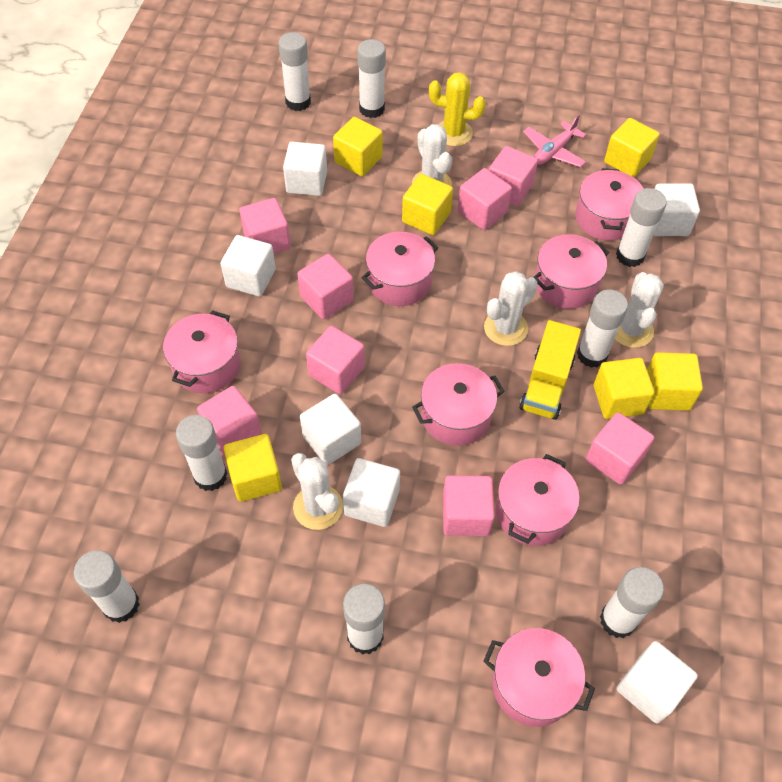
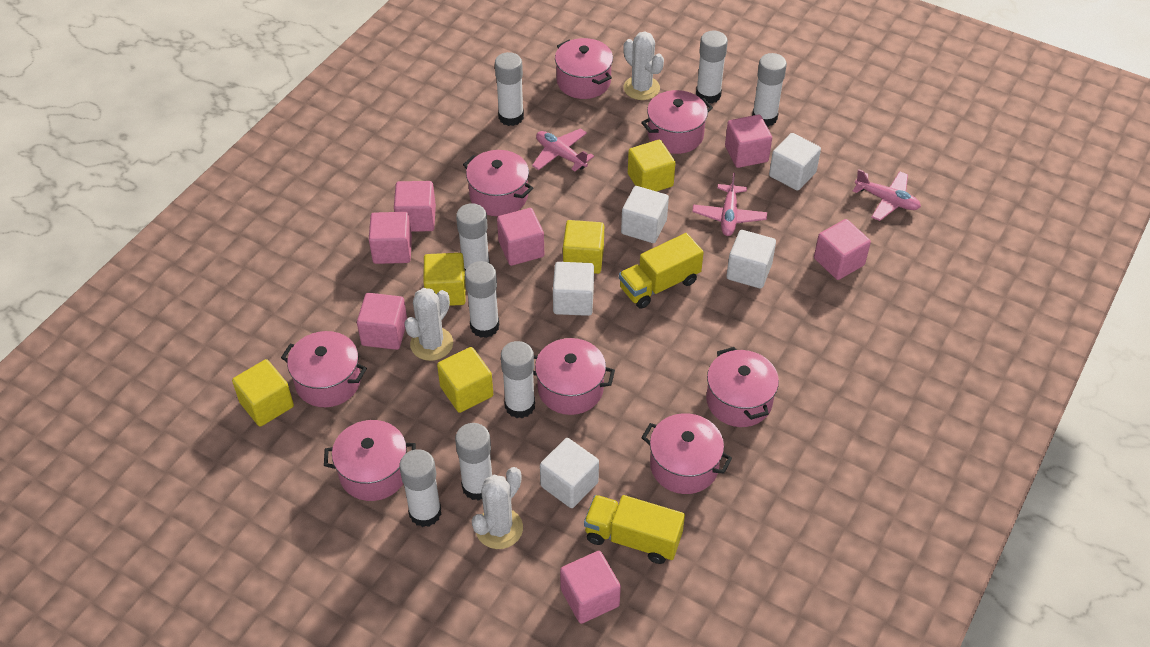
pink cube: 8 -> 7
pink plane: 1 -> 3
pink pot: 7 -> 8
white cactus: 4 -> 3
white cube: 6 -> 5
yellow cactus: 1 -> 0
yellow cube: 6 -> 5
yellow truck: 1 -> 2

